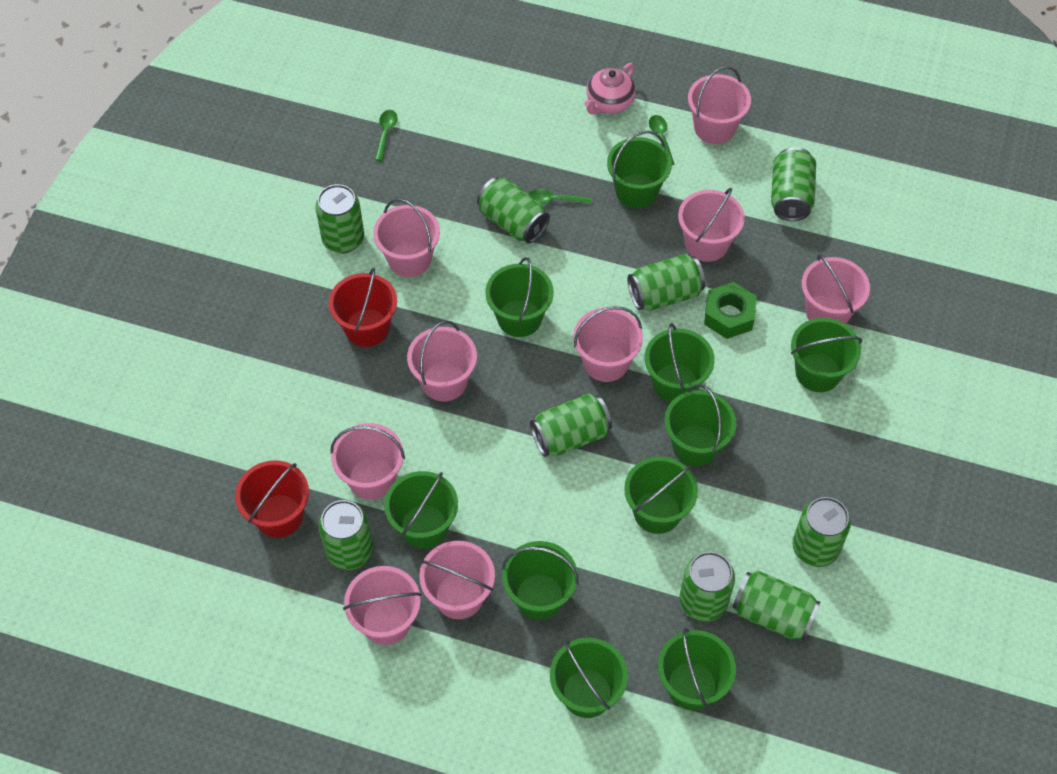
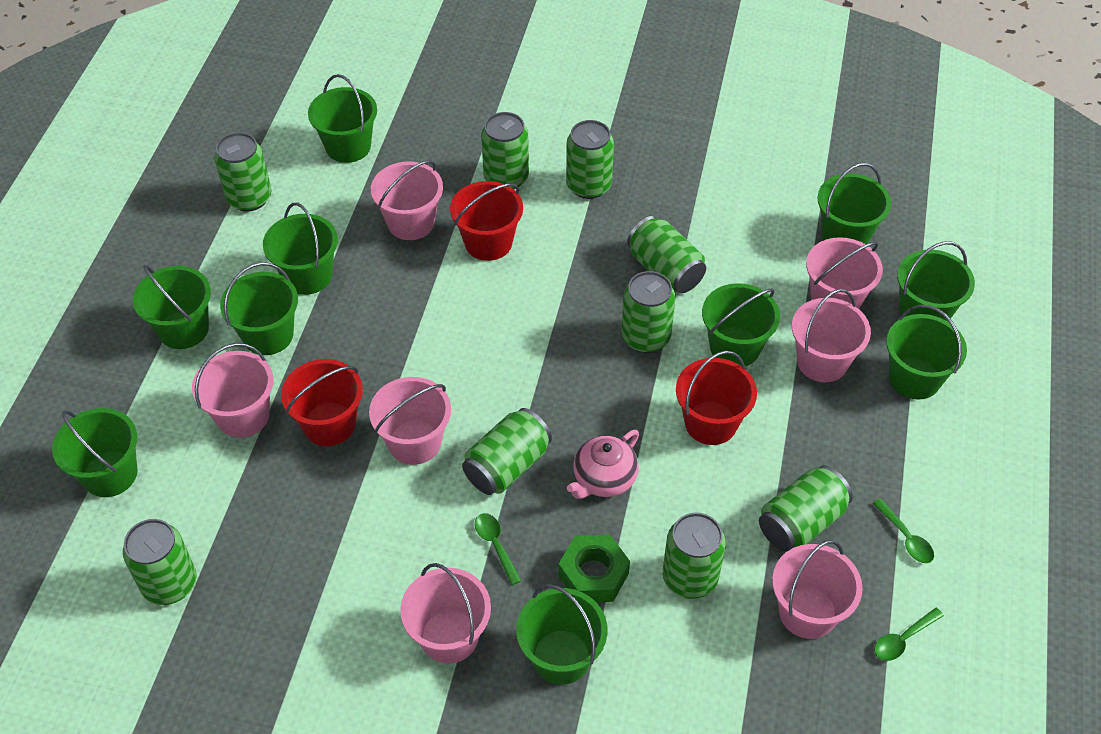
pink bucket: 9 -> 7
red bucket: 2 -> 3

